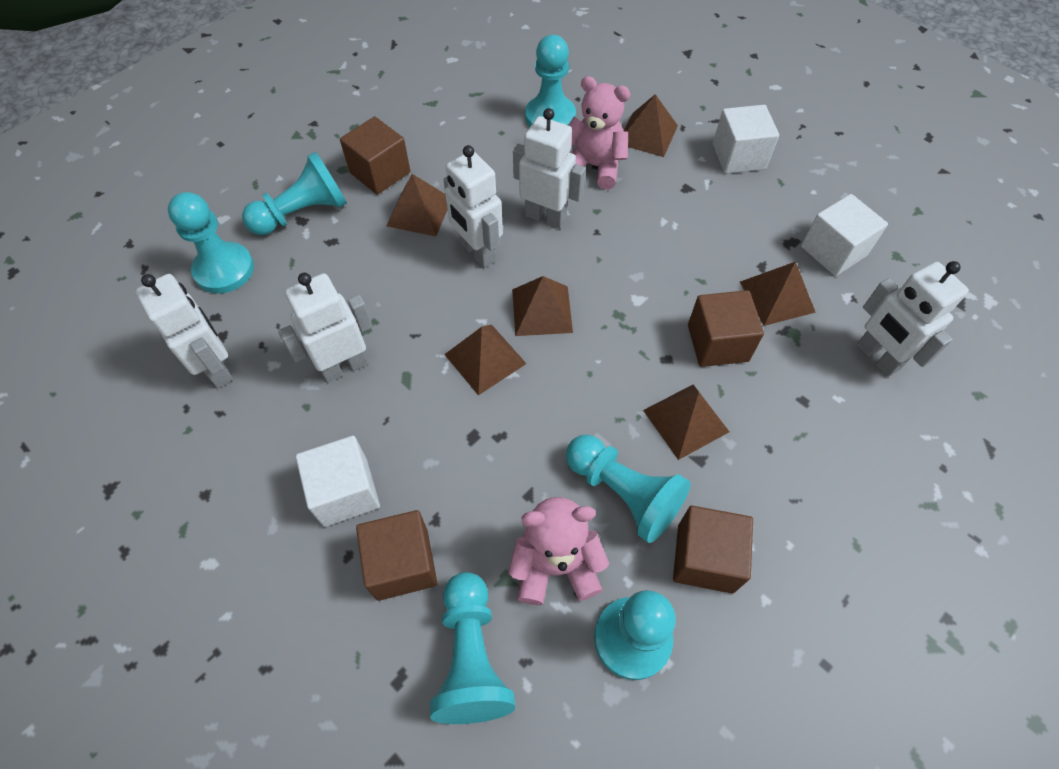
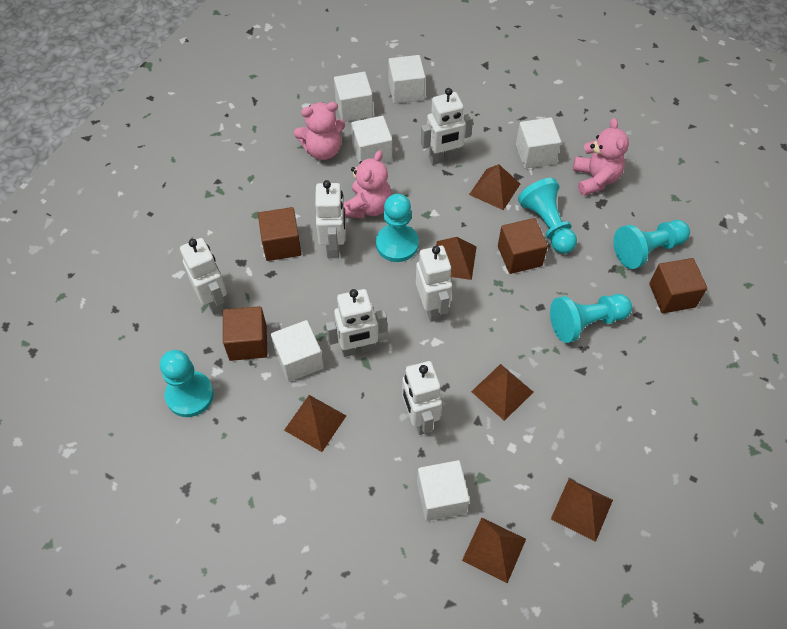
pink teddy bear: 2 -> 3
turquoise pawn: 6 -> 5
white cube: 3 -> 6
white robot: 5 -> 6

